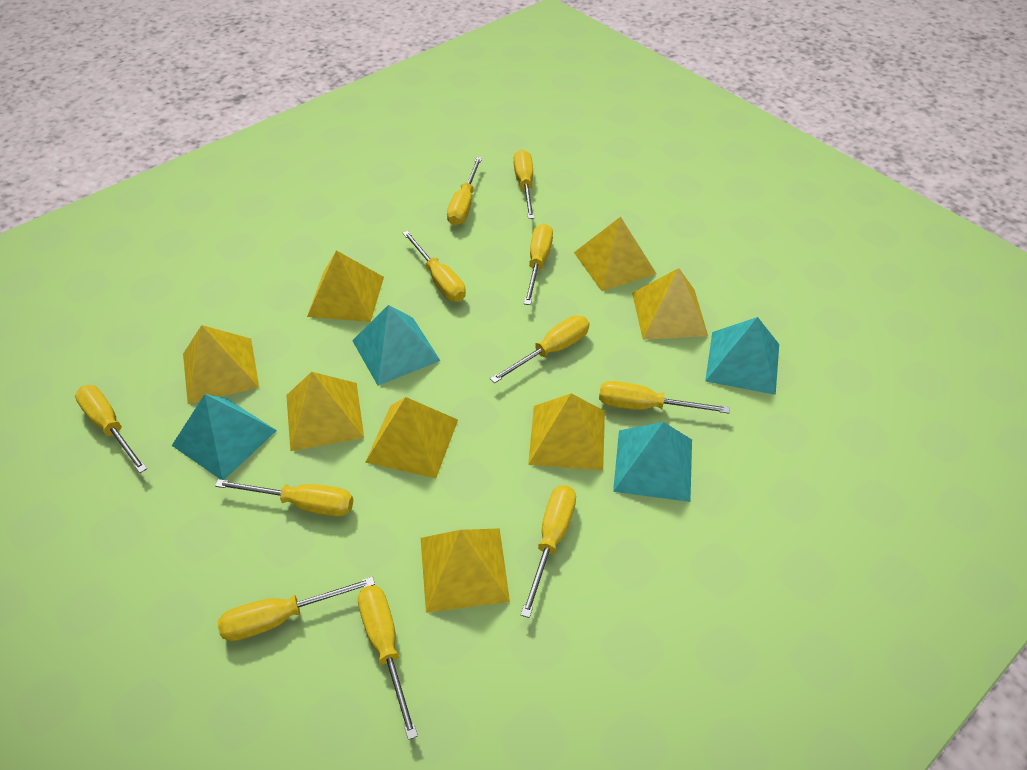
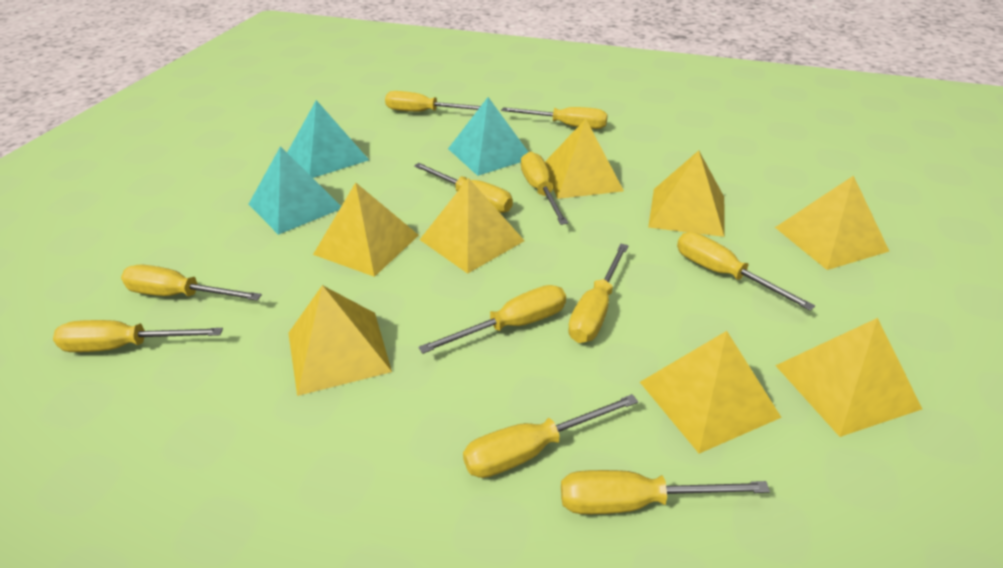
turquoise pyramid: 4 -> 3

